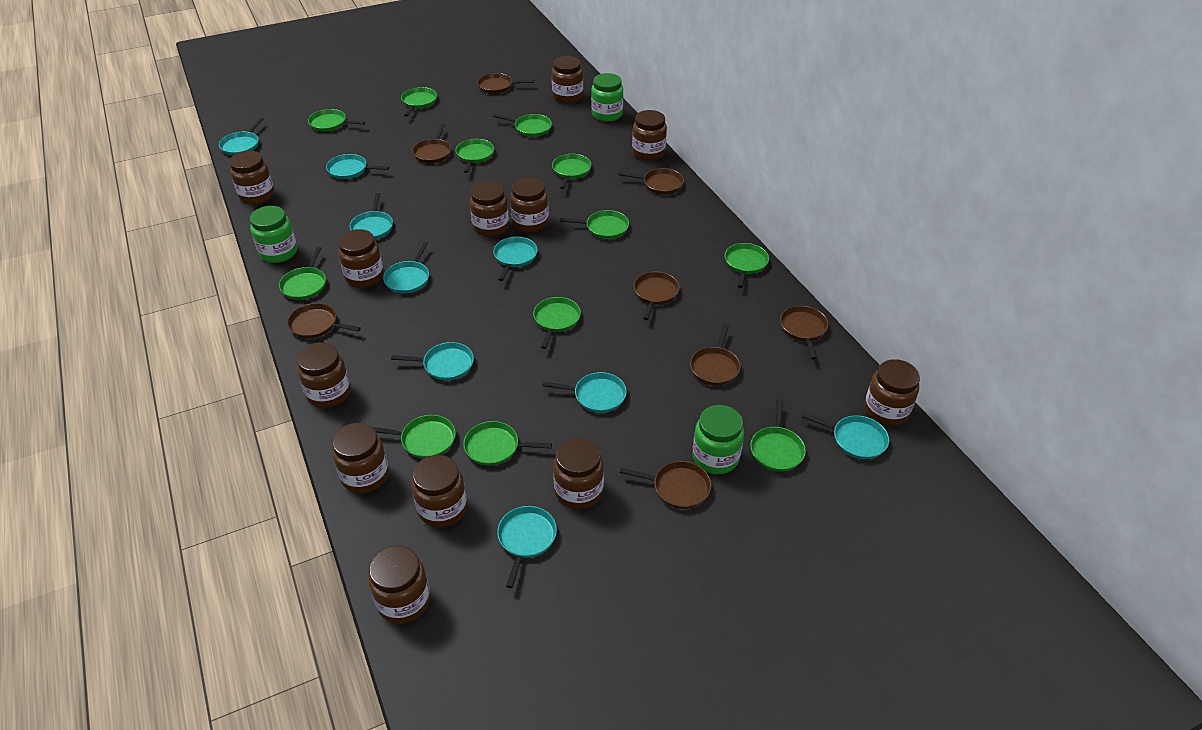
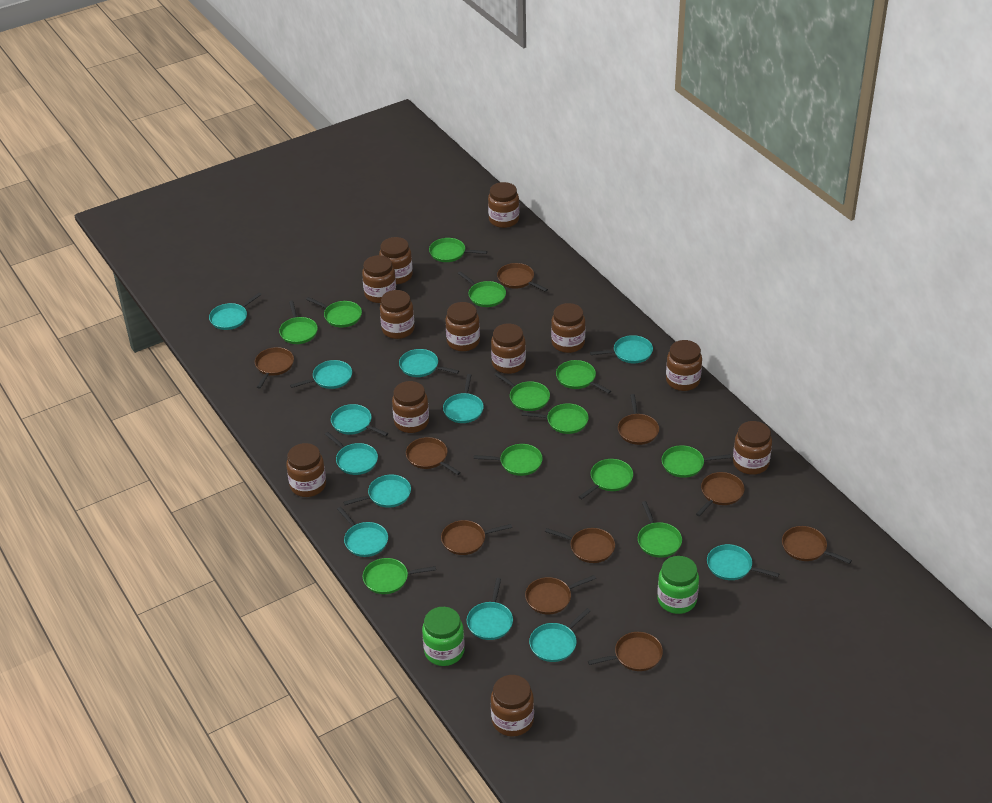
brown pan: 8 -> 10
green jar: 3 -> 2
turquoise pan: 9 -> 12

